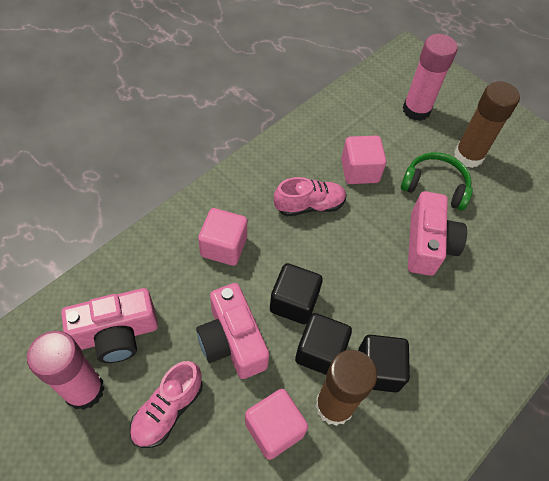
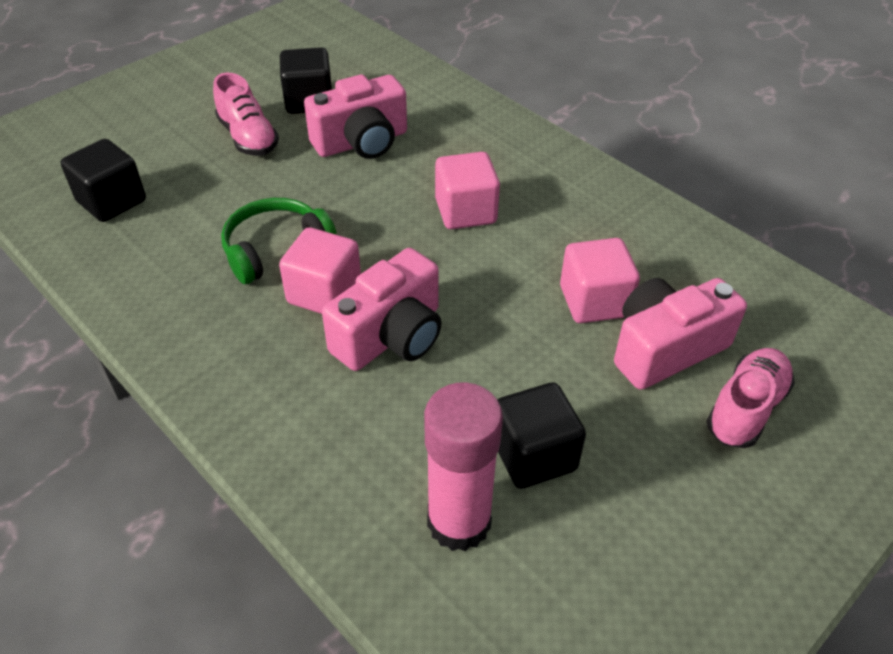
brown glue stick: 2 -> 0
pink glue stick: 2 -> 1

